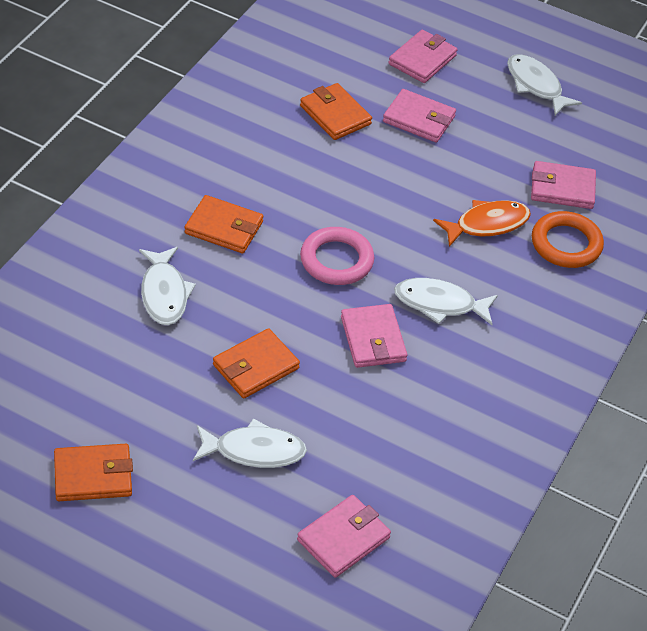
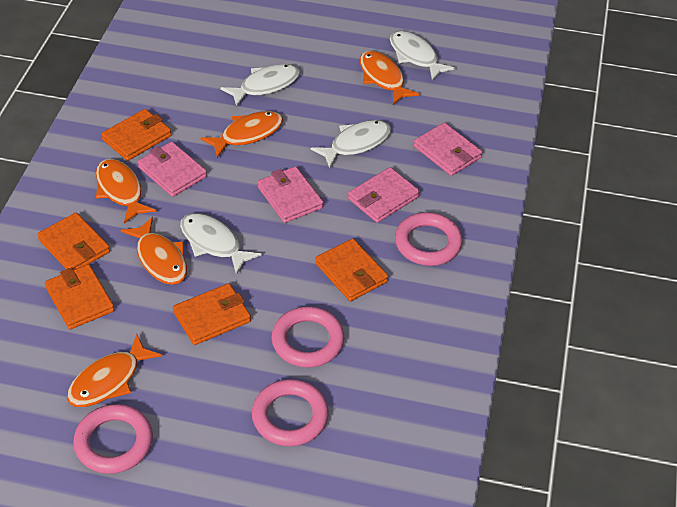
orange fish: 1 -> 5
orange ring: 1 -> 0
orange wallet: 4 -> 5
pink ring: 1 -> 4
pink wallet: 5 -> 4

